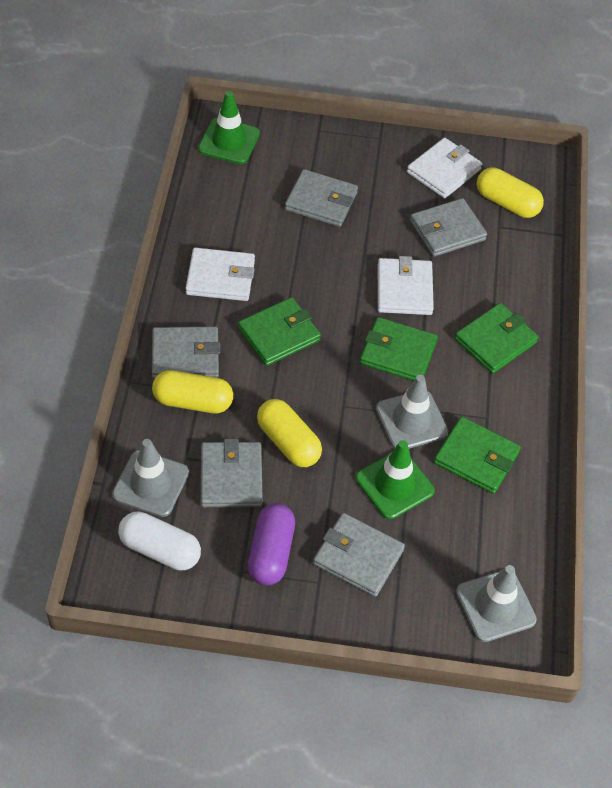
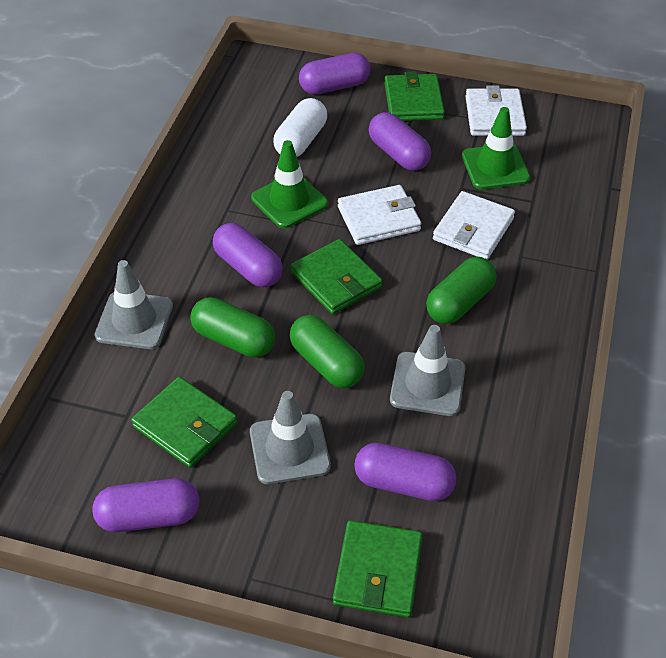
green capsule: 0 -> 3
grey wallet: 5 -> 0
purple capsule: 1 -> 5
yellow capsule: 3 -> 0

